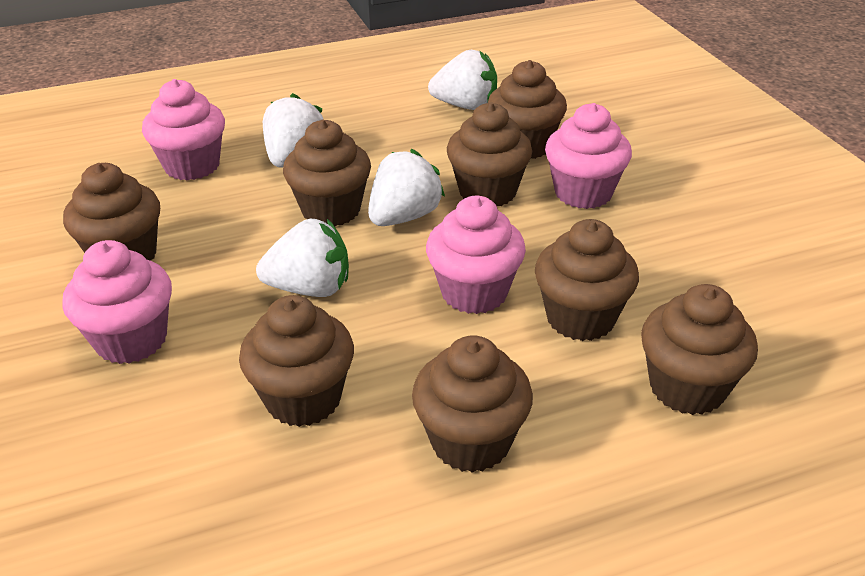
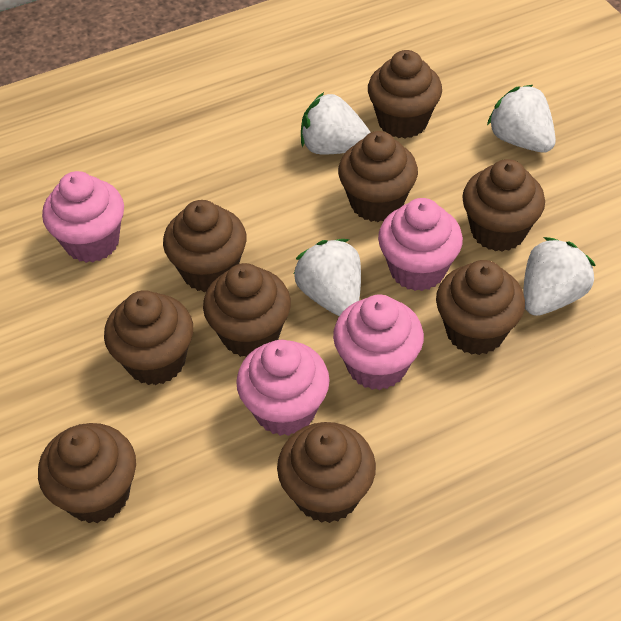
brown cupcake: 8 -> 9

